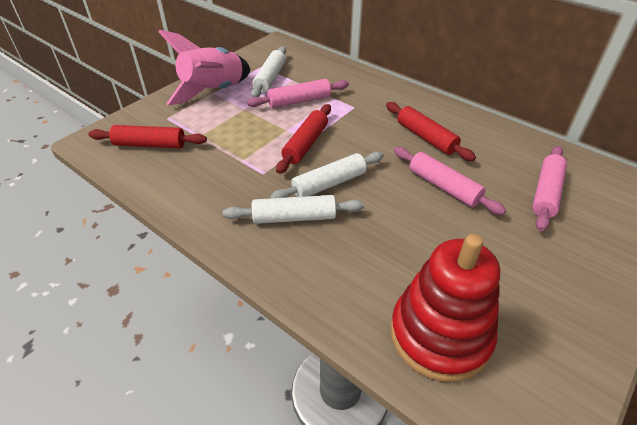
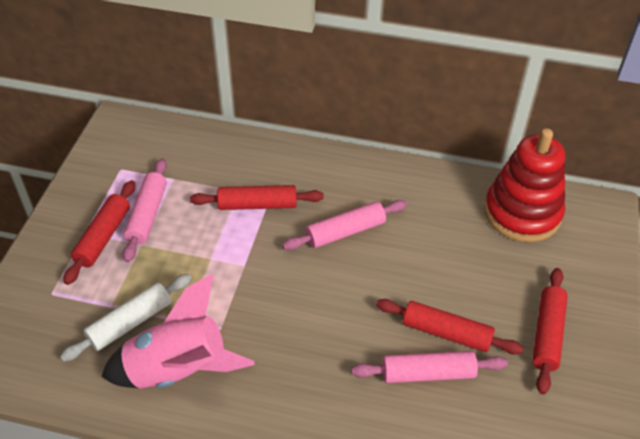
red rolling pin: 3 -> 4
white rolling pin: 3 -> 1

